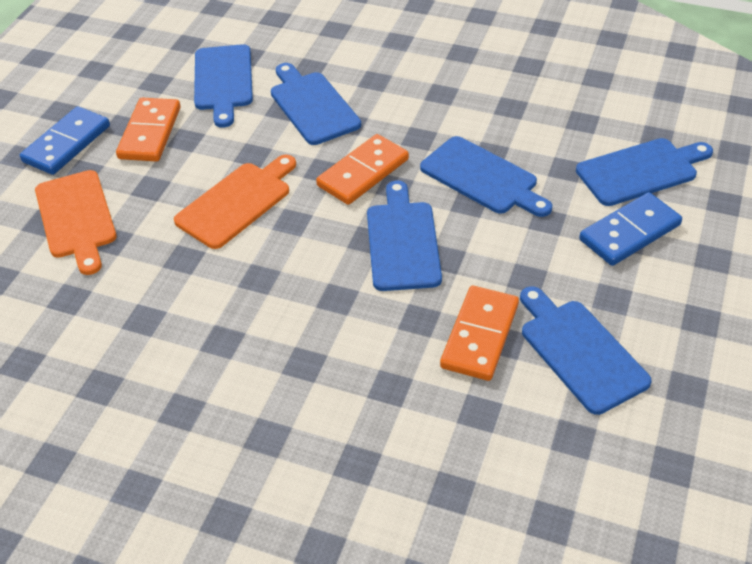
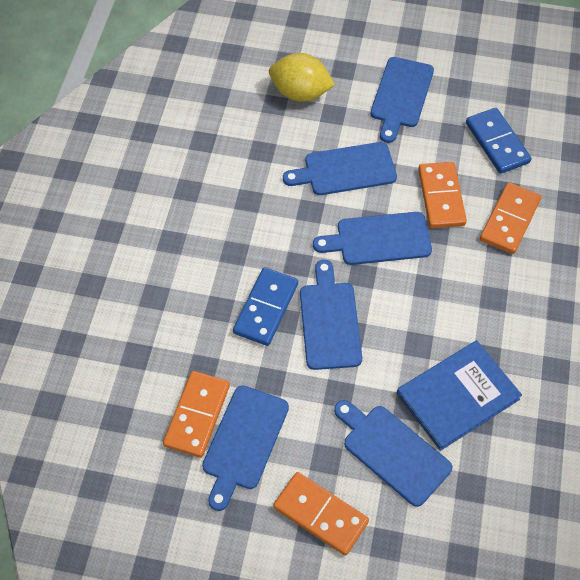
blue book: 0 -> 1
orange cutting board: 2 -> 0
orange domino: 3 -> 4
yellow lemon: 0 -> 1

